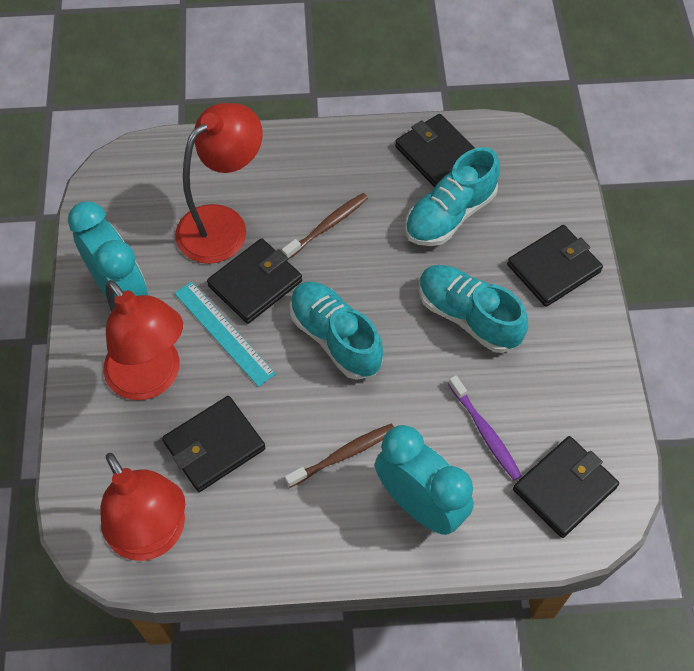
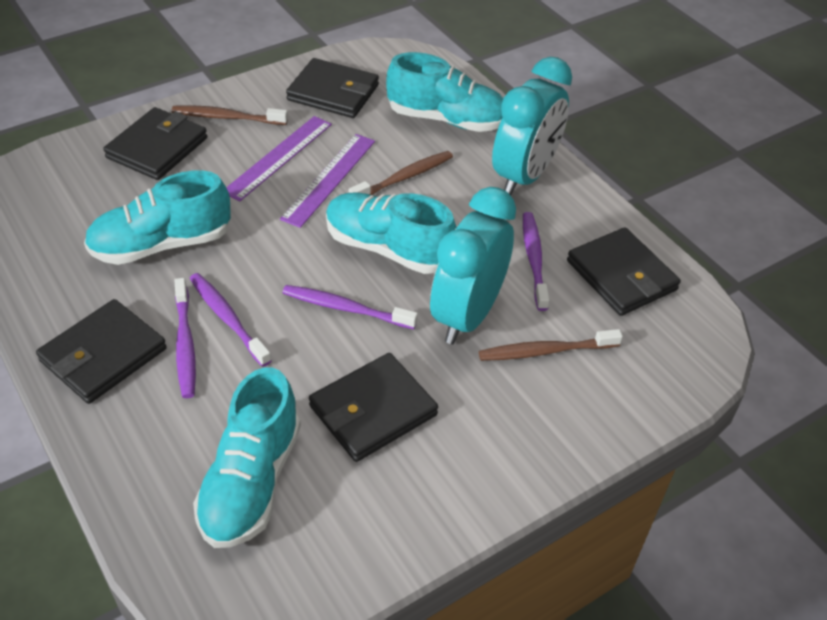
brown toothbrush: 2 -> 3
purple ruler: 0 -> 2
purple toothbrush: 1 -> 4
red lamp: 3 -> 0
turquoise ruler: 1 -> 0
turquoise shoe: 3 -> 4

